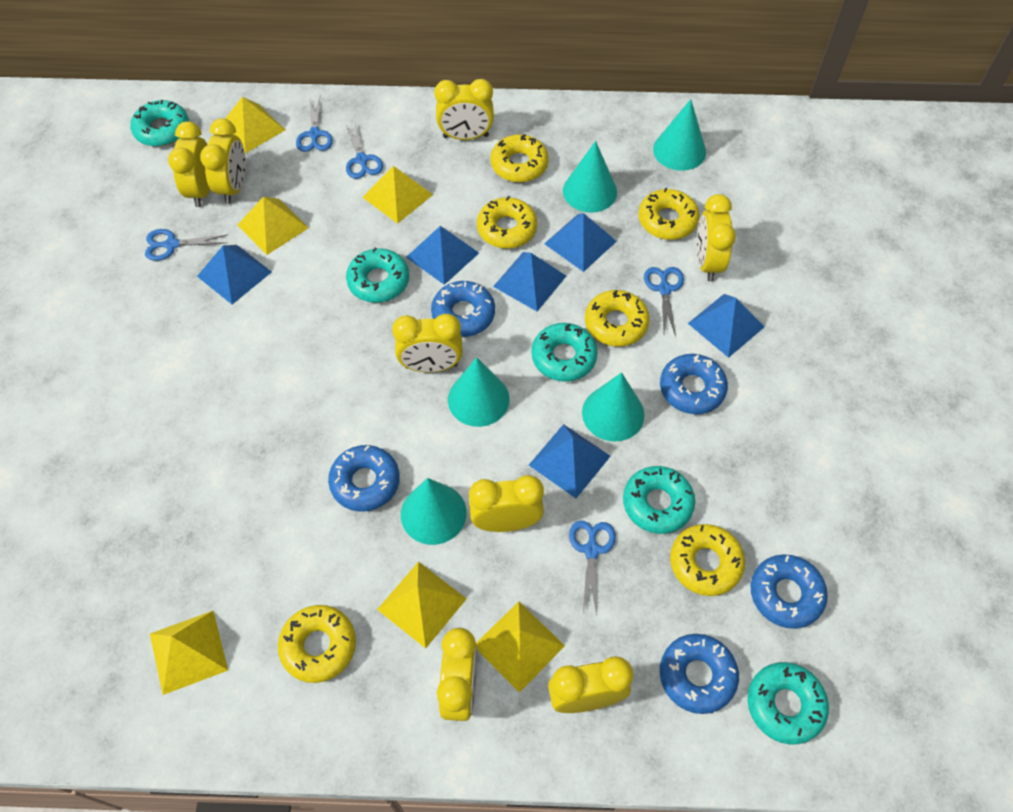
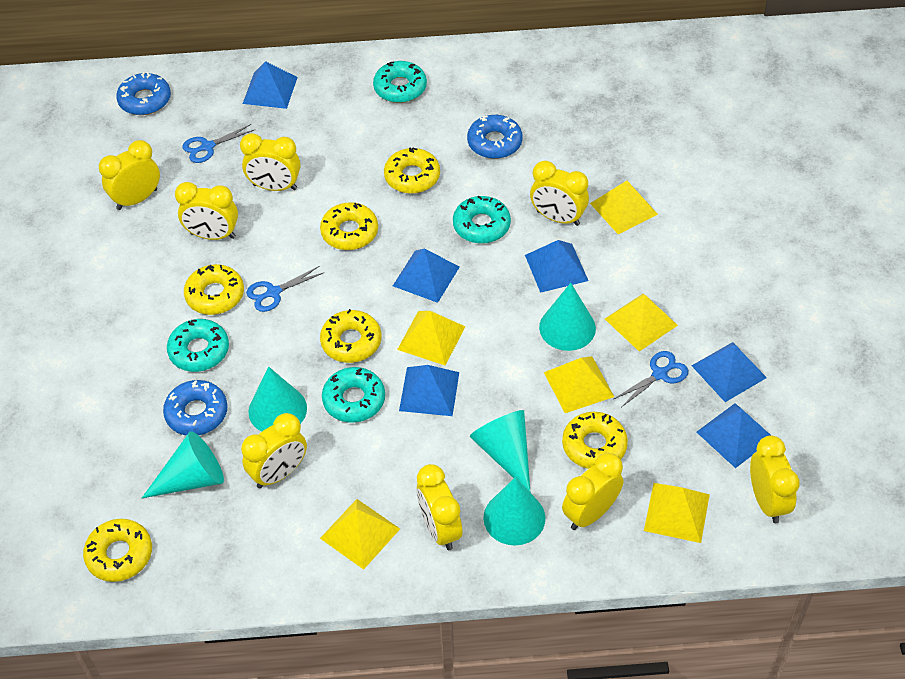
blue donut: 5 -> 3
blue scissors: 5 -> 3
turquoise donut: 5 -> 4

